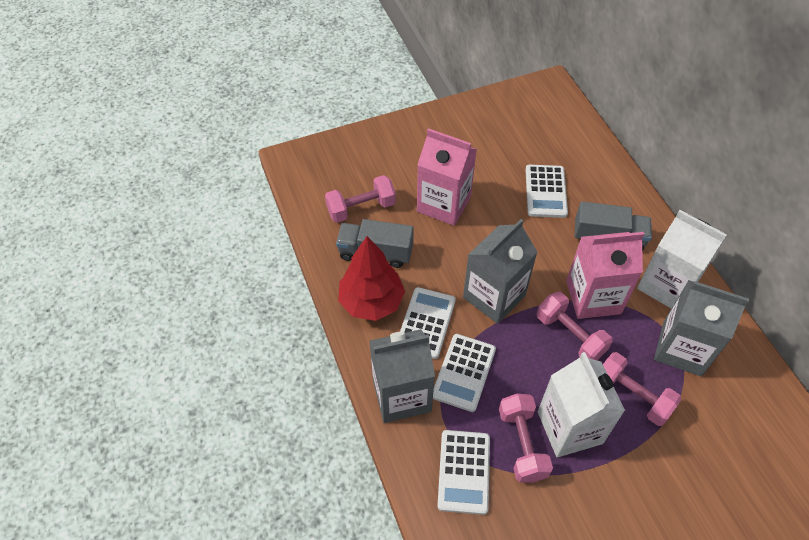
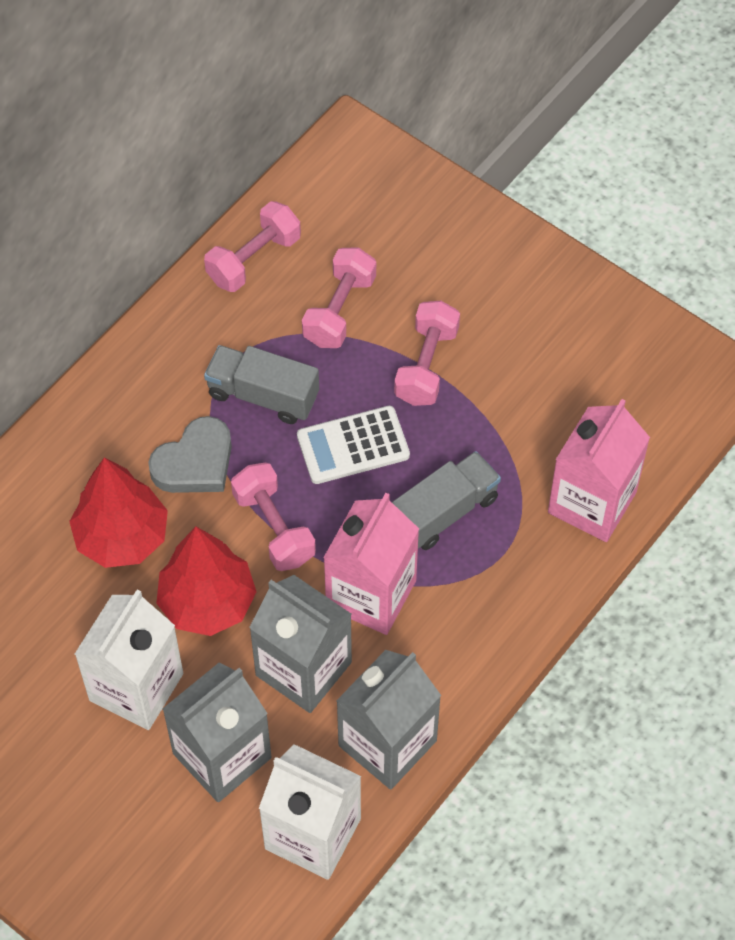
grey heart: 0 -> 1
red tree: 1 -> 2
white calculator: 4 -> 1

